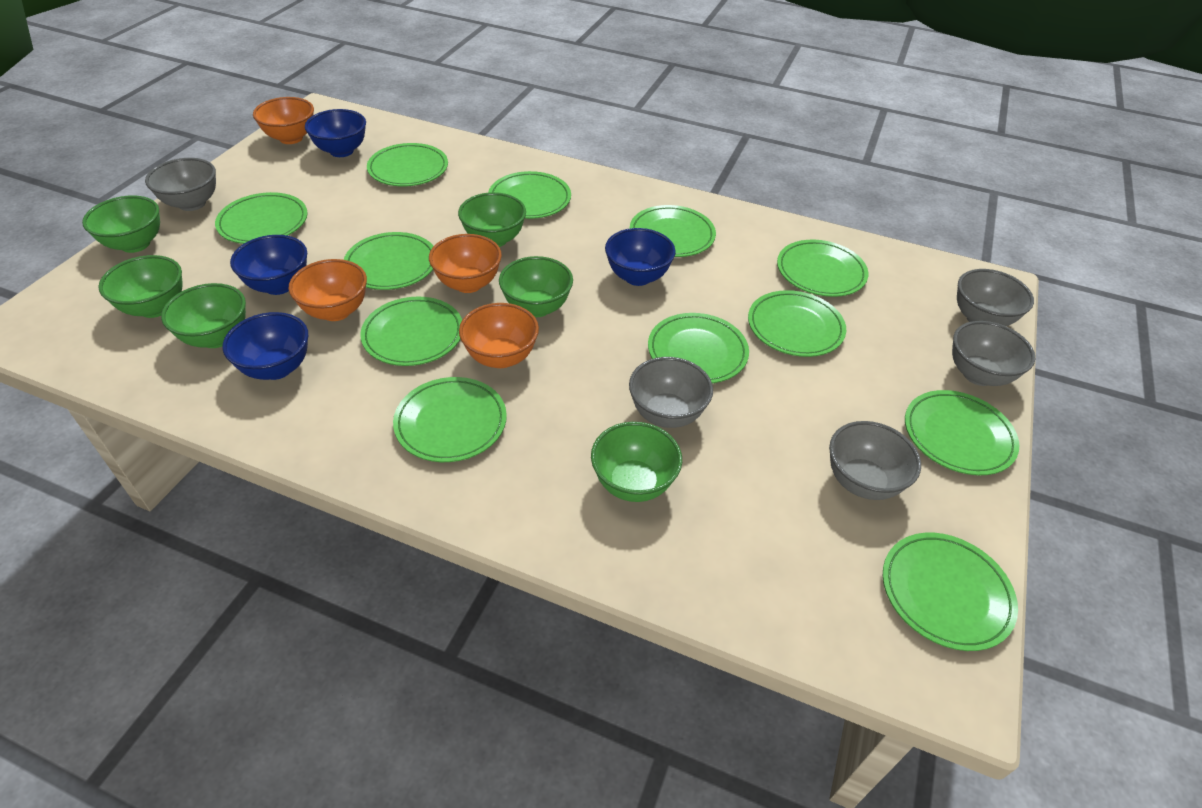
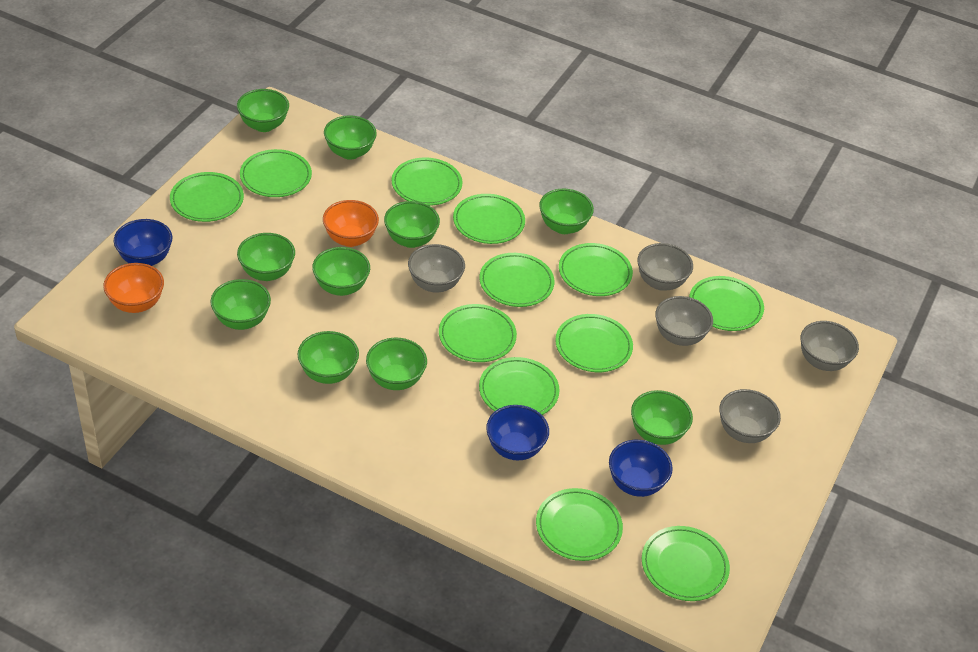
blue bowl: 4 -> 3
green bowl: 6 -> 10
orange bowl: 4 -> 2

